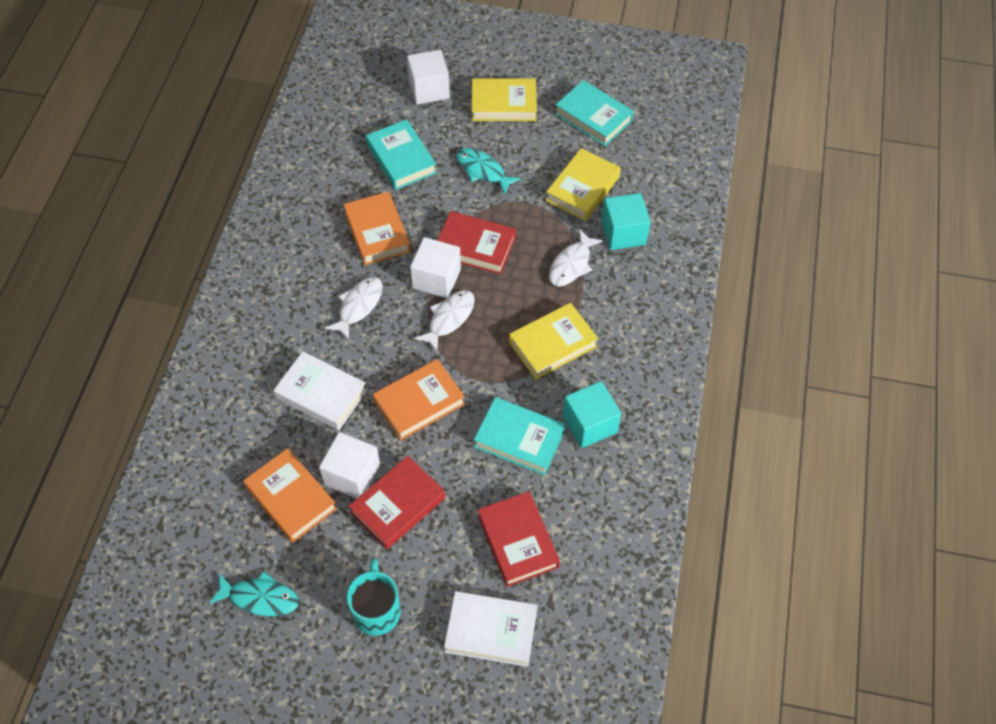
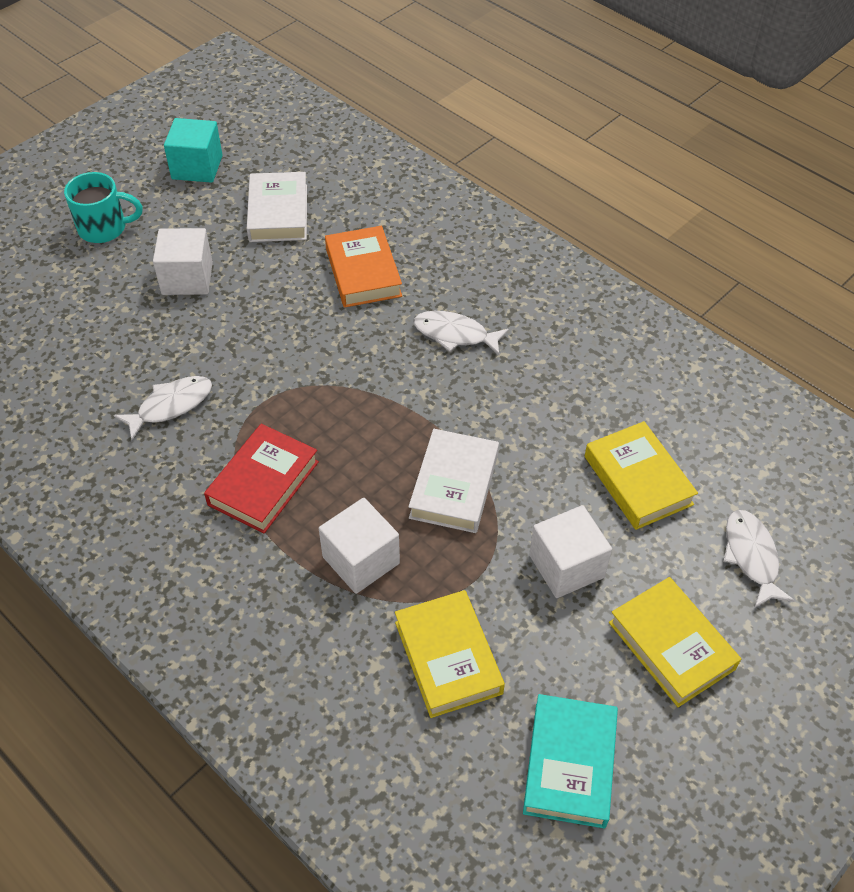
orange book: 3 -> 1
red book: 3 -> 1
turquoise book: 3 -> 1
turquoise cube: 2 -> 1
turquoise fish: 2 -> 0

